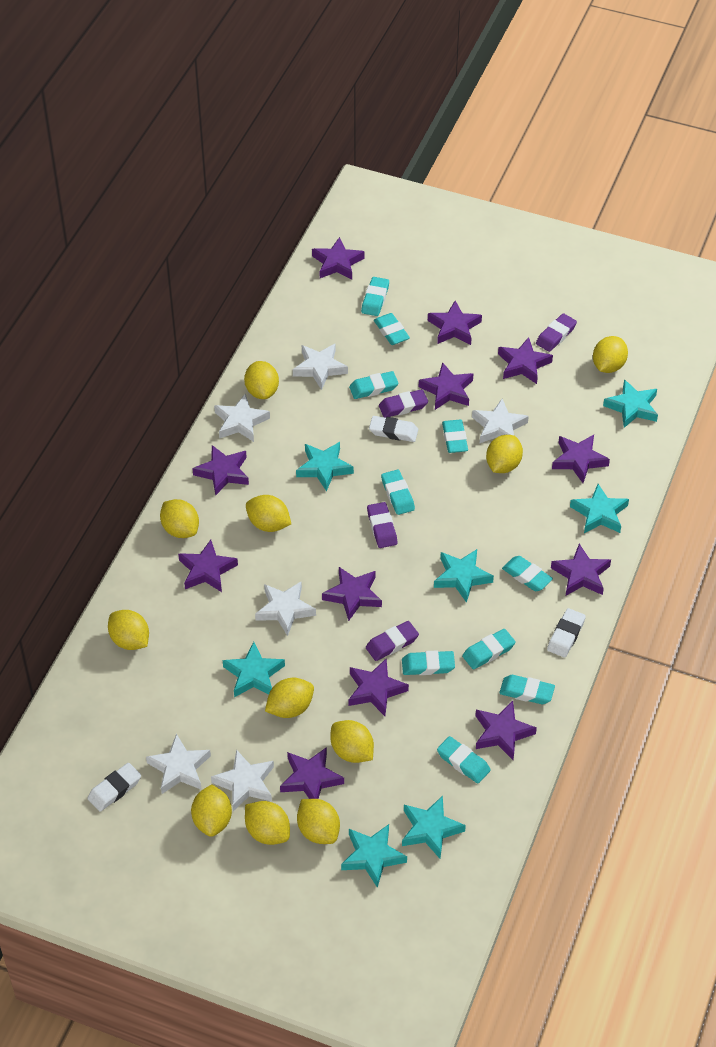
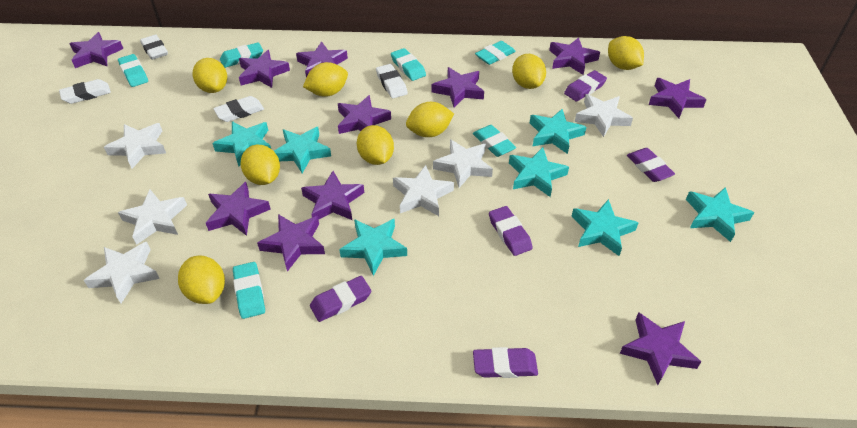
purple eraser: 4 -> 5
purple star: 12 -> 11
turquoise eraser: 10 -> 6
white eraser: 3 -> 4
yellow lemon: 11 -> 8

